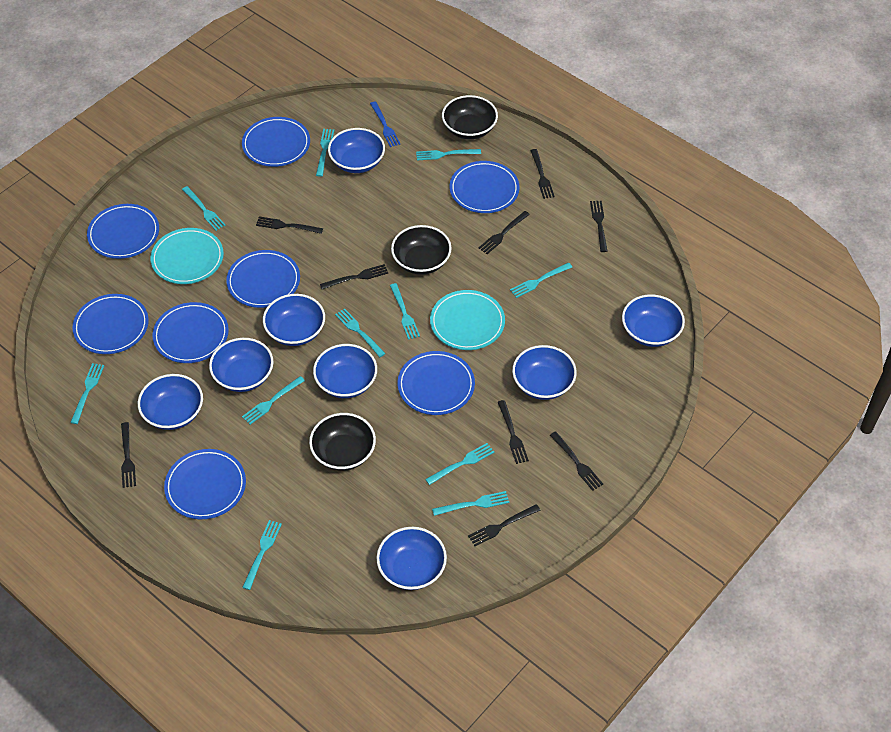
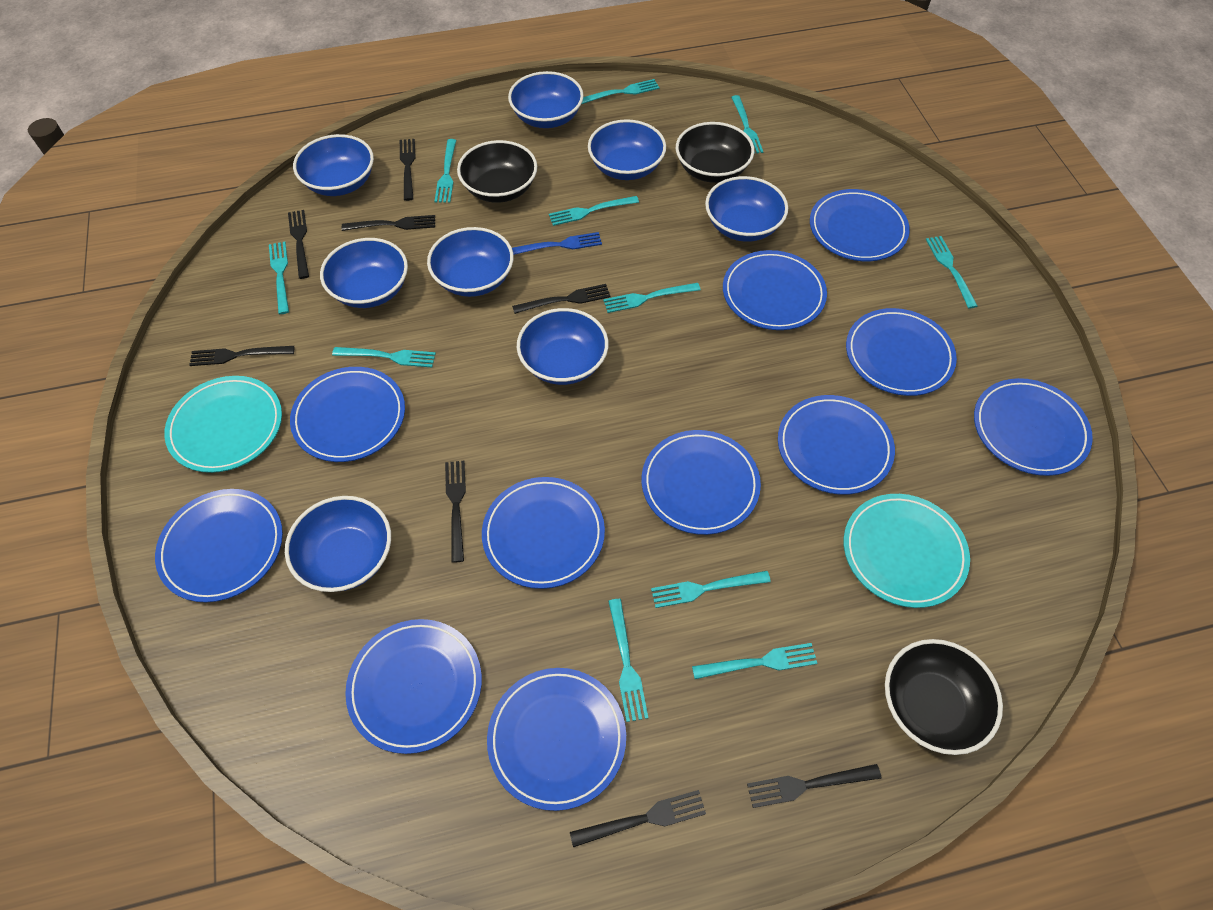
black fork: 9 -> 8
blue plate: 8 -> 11

